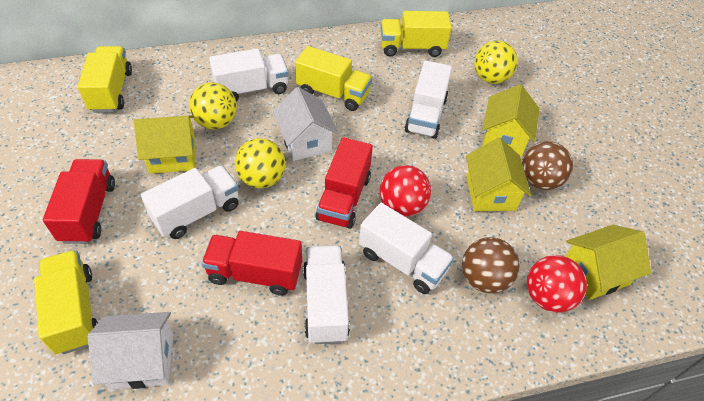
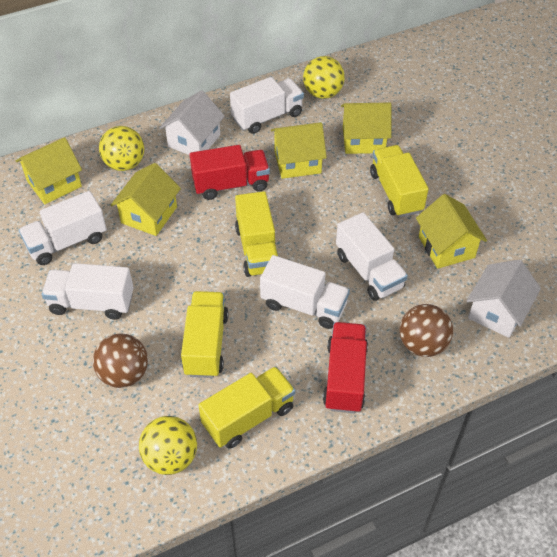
red ball: 2 -> 0
red truck: 3 -> 2
yellow house: 4 -> 5

